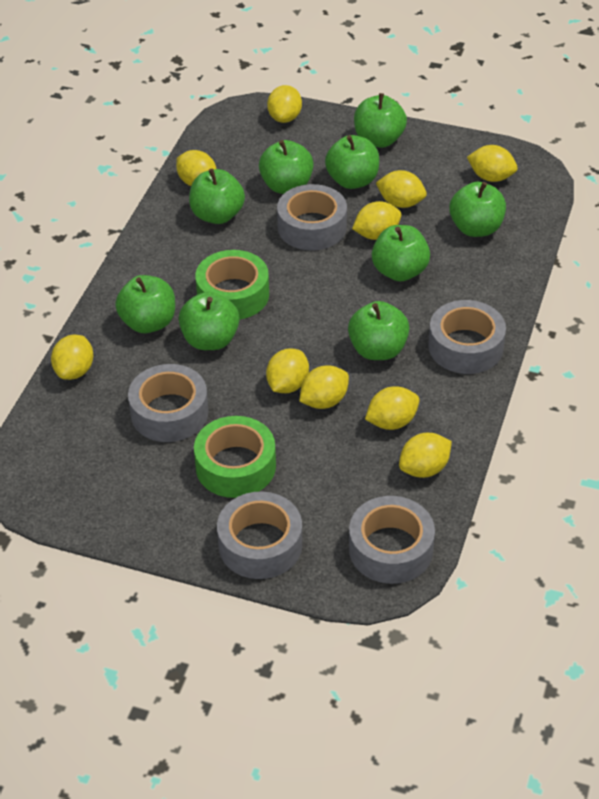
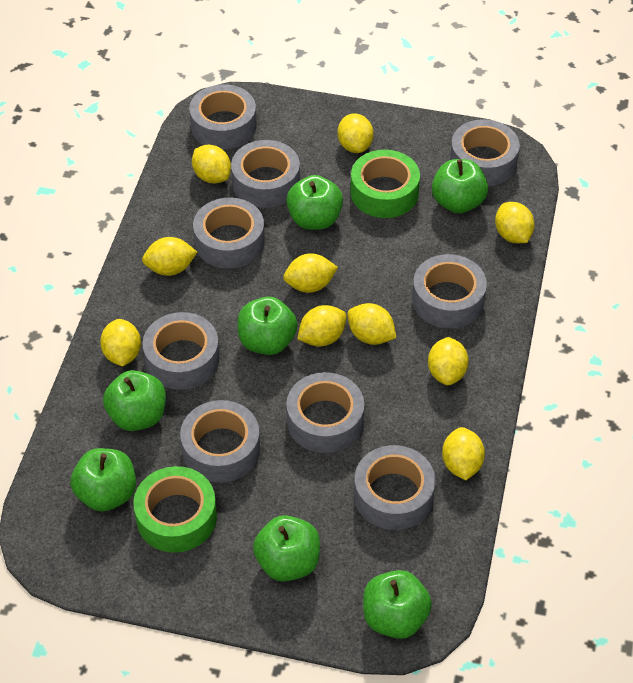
green apple: 9 -> 7
grey tape: 5 -> 9

